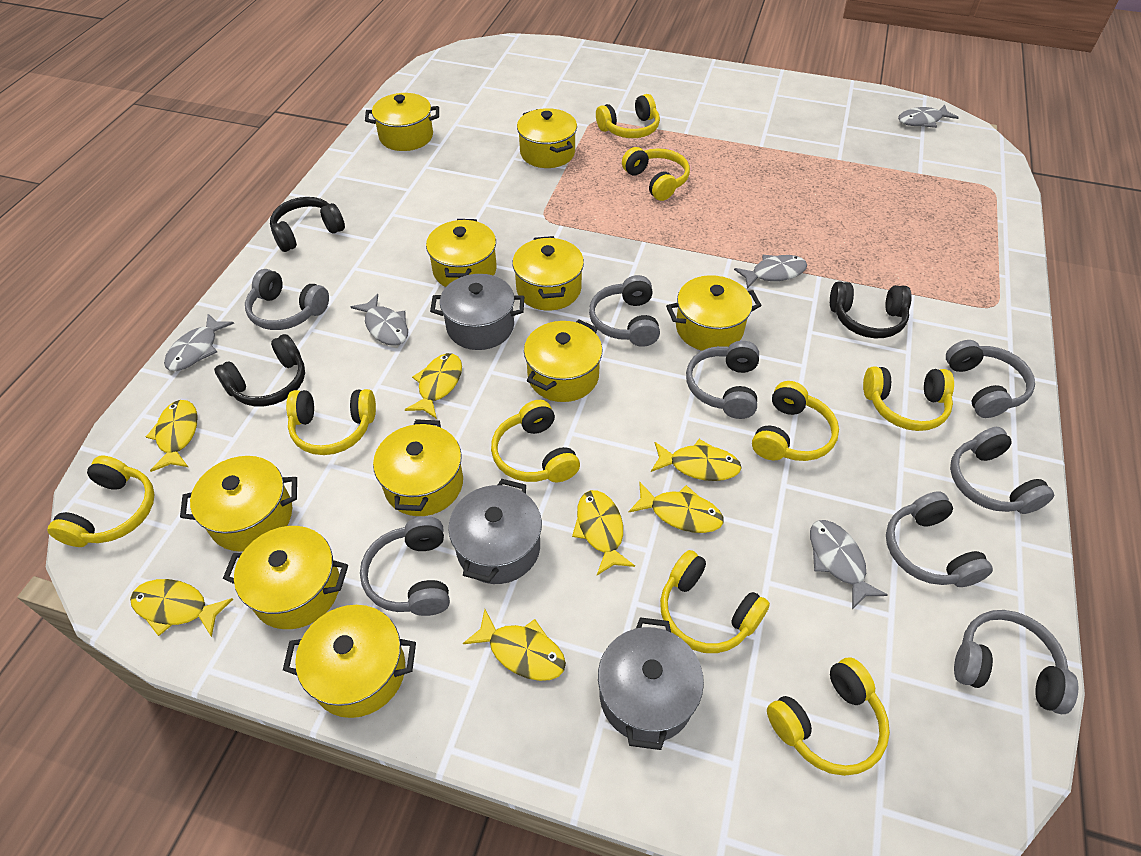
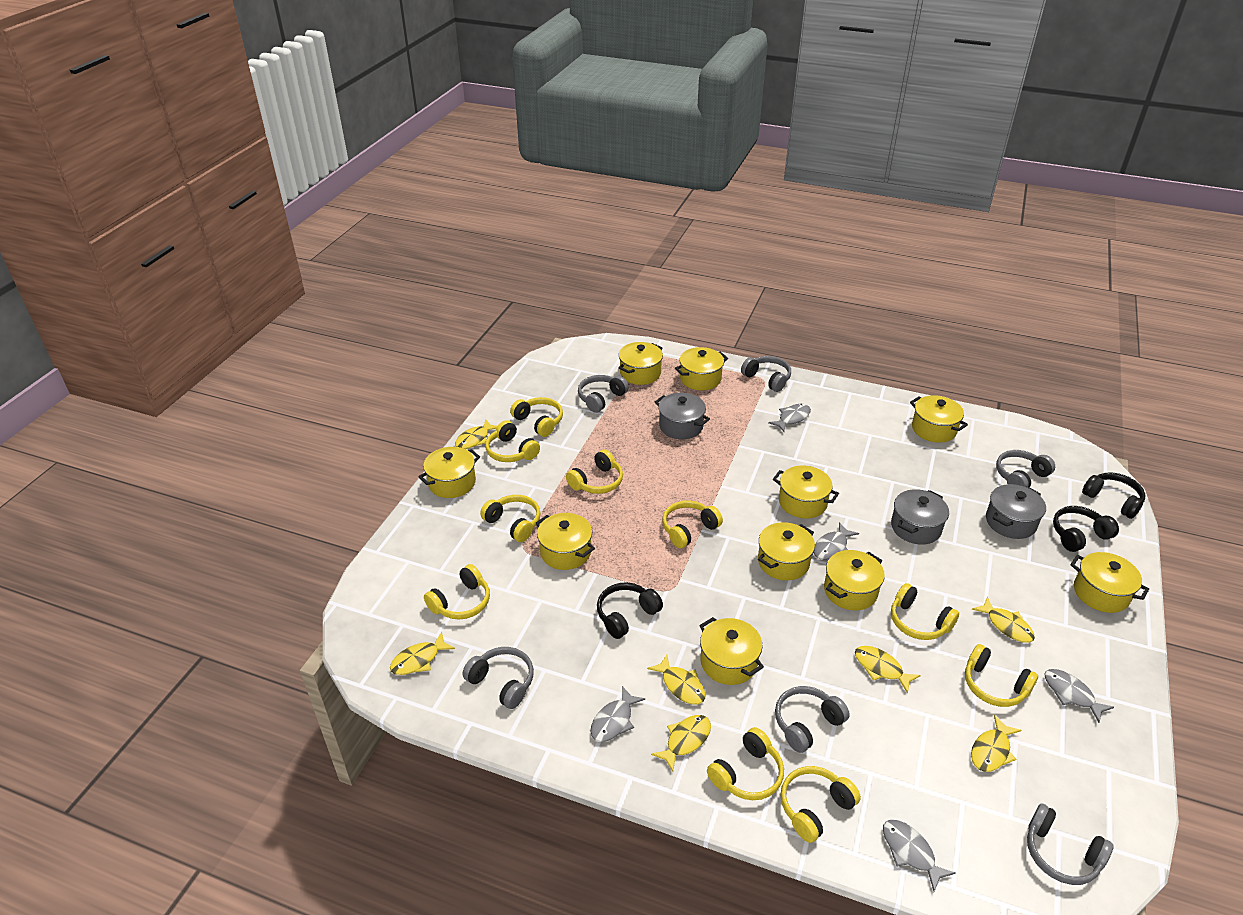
grey headphones: 8 -> 6
yellow headphones: 9 -> 10

